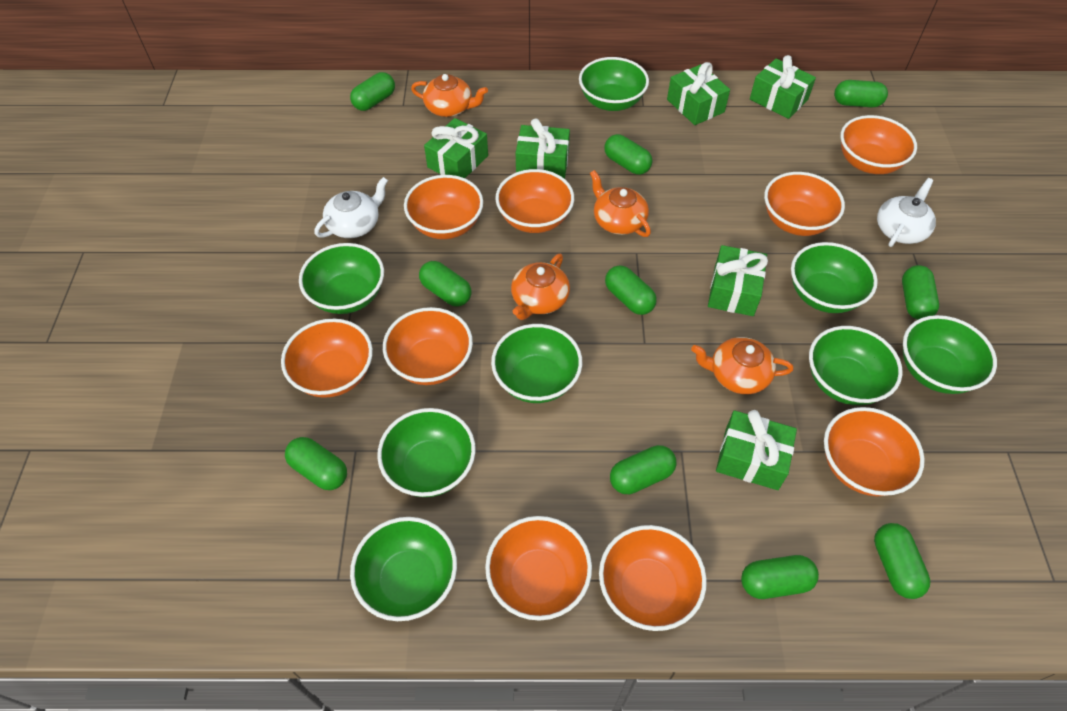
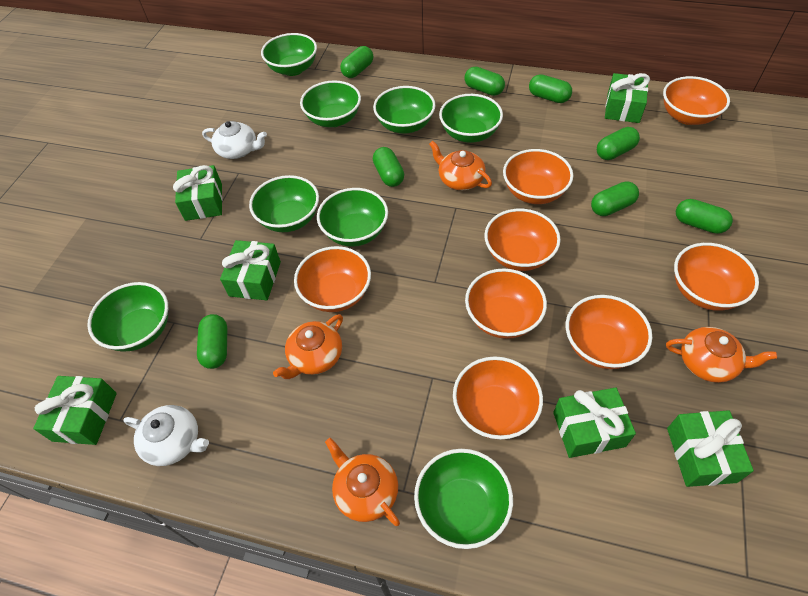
green capsule: 10 -> 8
orange bowl: 9 -> 8

